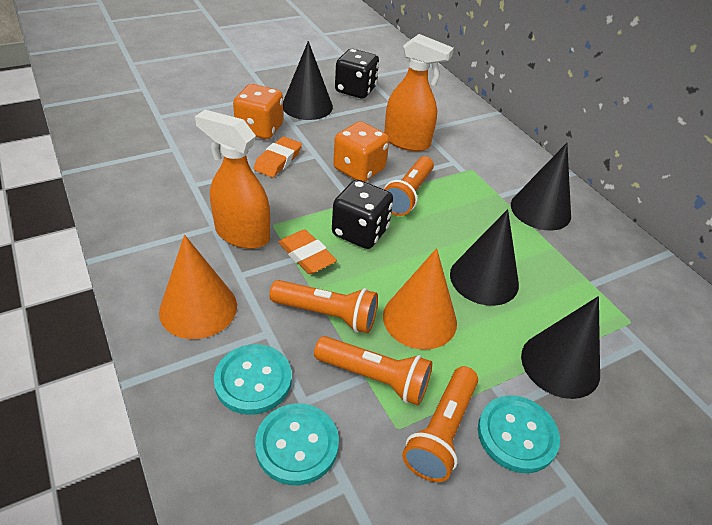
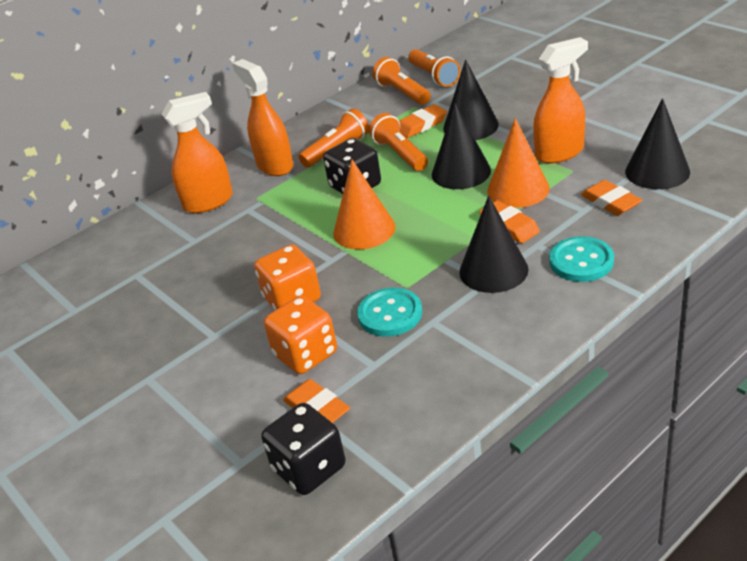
orange eraser: 2 -> 4
orange spray bottle: 2 -> 3
turquoise button: 3 -> 2

